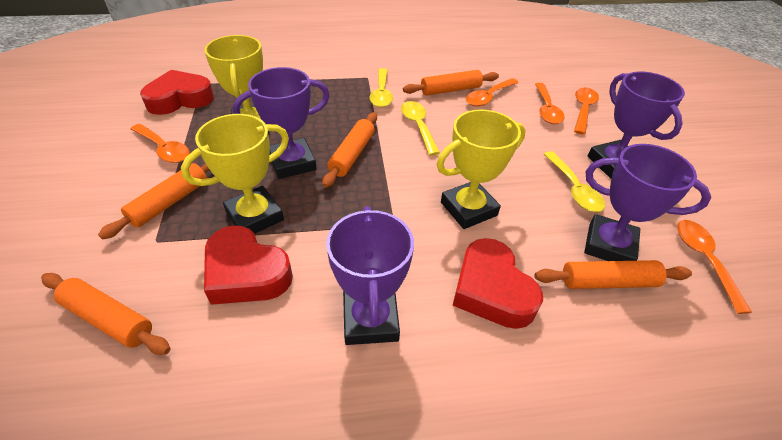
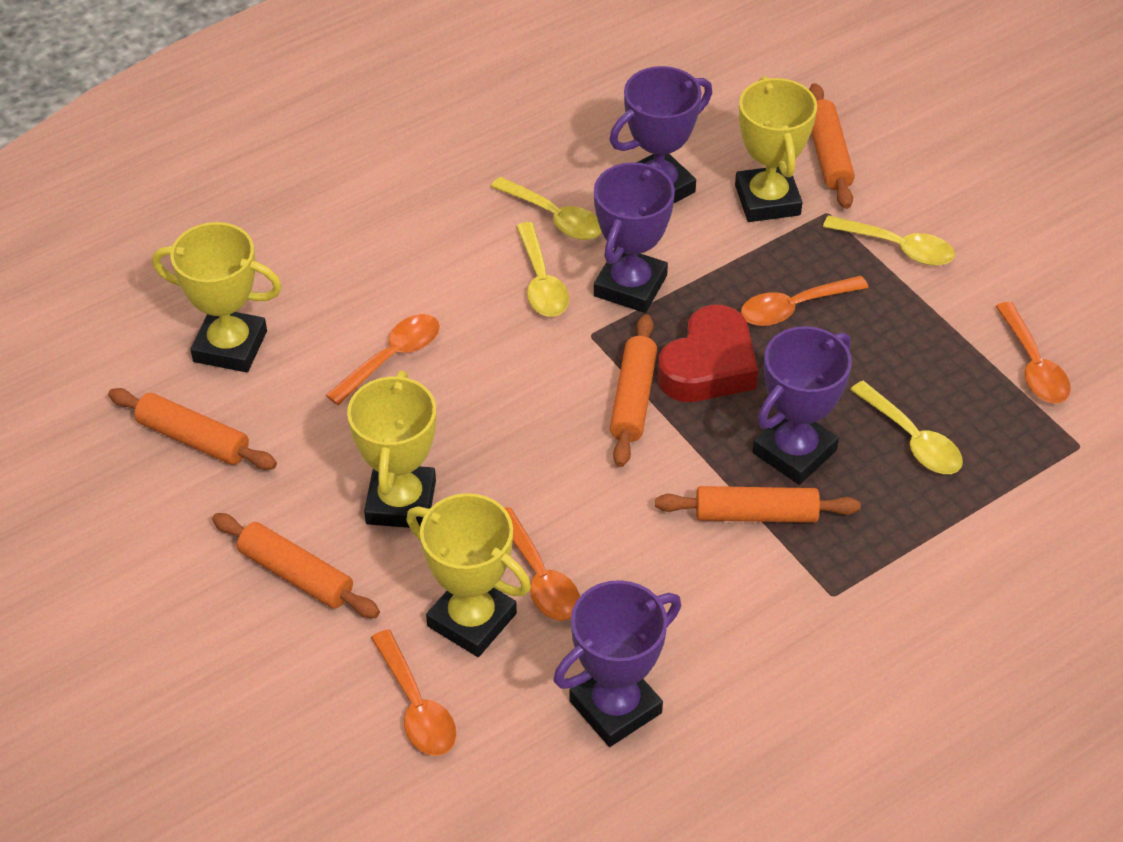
red heart: 3 -> 1
yellow spoon: 3 -> 4
yellow trophy: 3 -> 4

